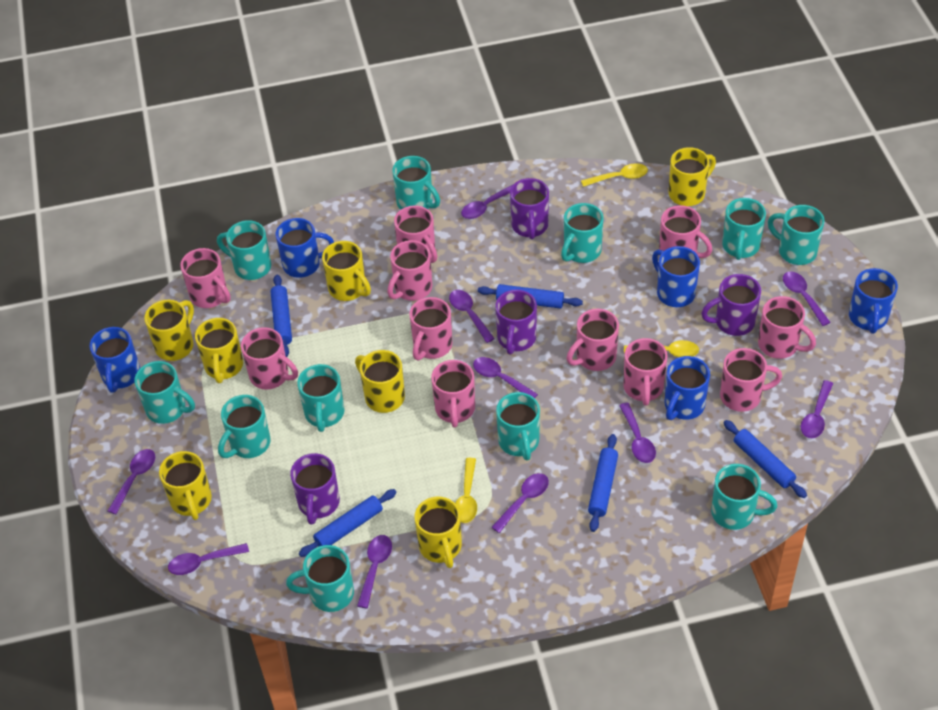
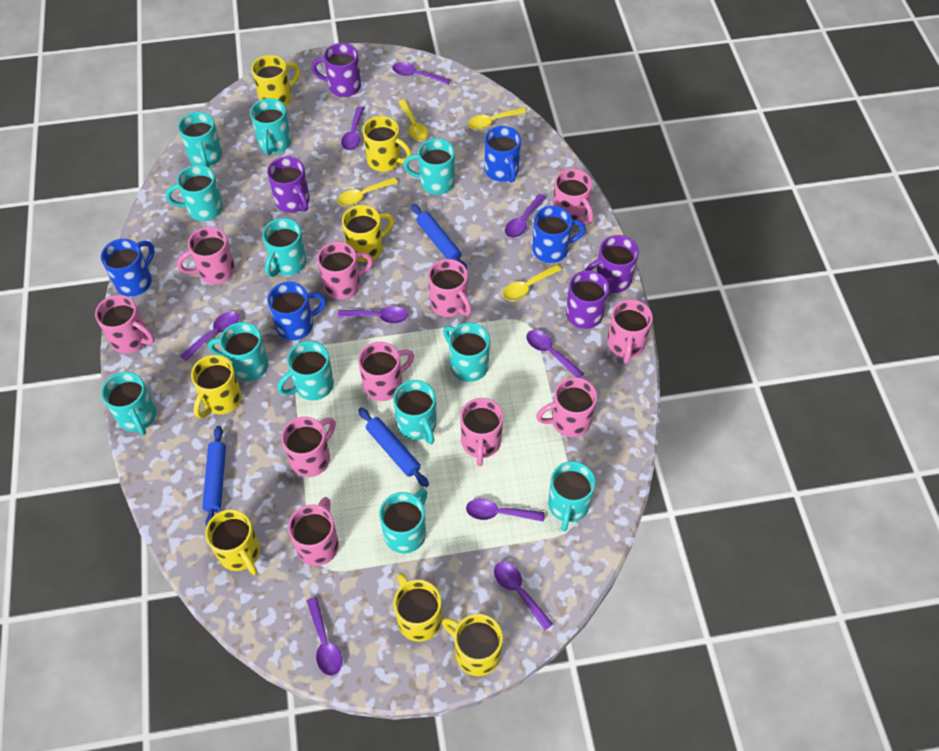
blue mug: 5 -> 4
blue rolling pin: 5 -> 3
purple spoon: 10 -> 9
turquoise mug: 11 -> 12
yellow spoon: 3 -> 4

